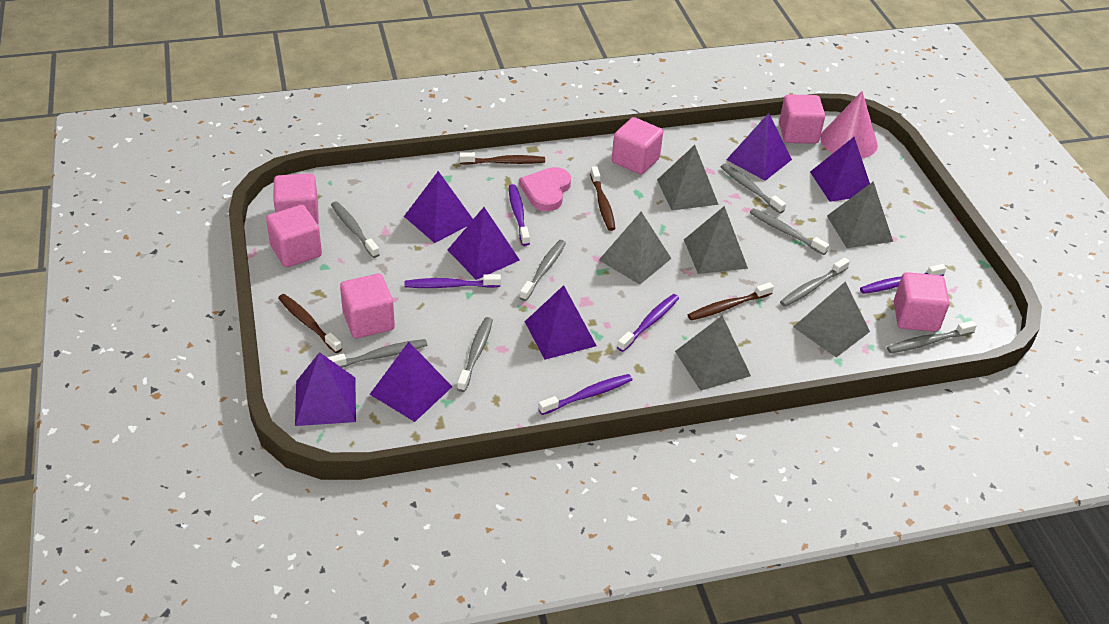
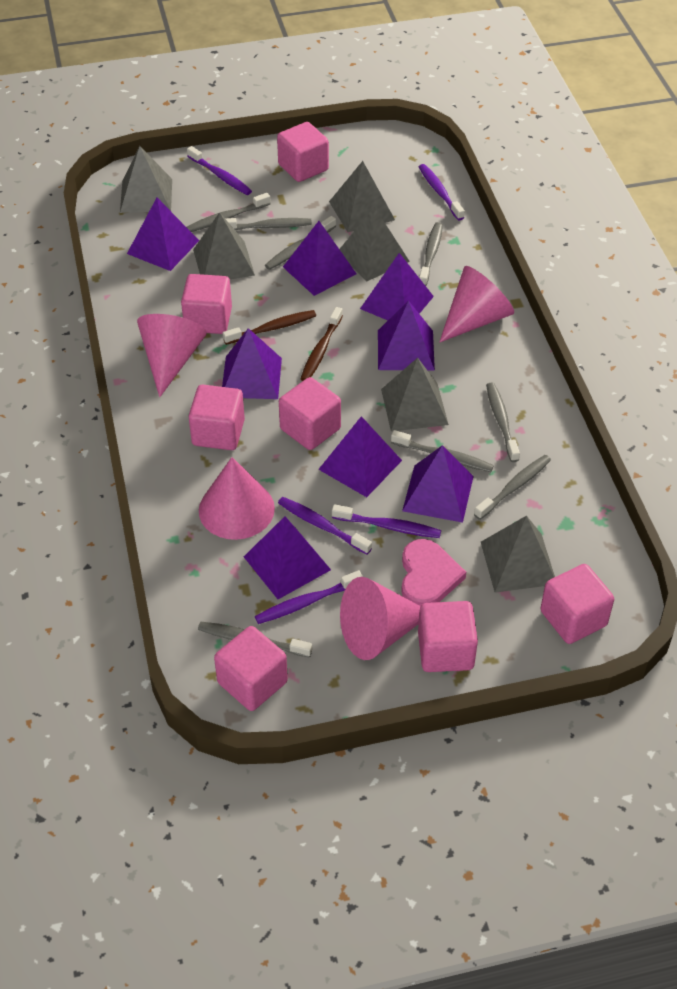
brown toothbrush: 4 -> 2
pink cone: 1 -> 4
pink cube: 6 -> 7
purple pyramid: 7 -> 8

